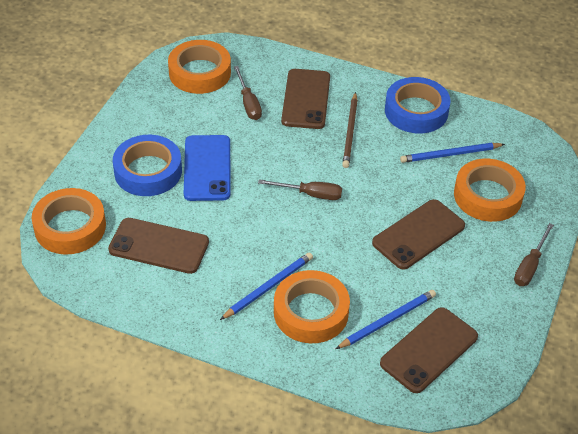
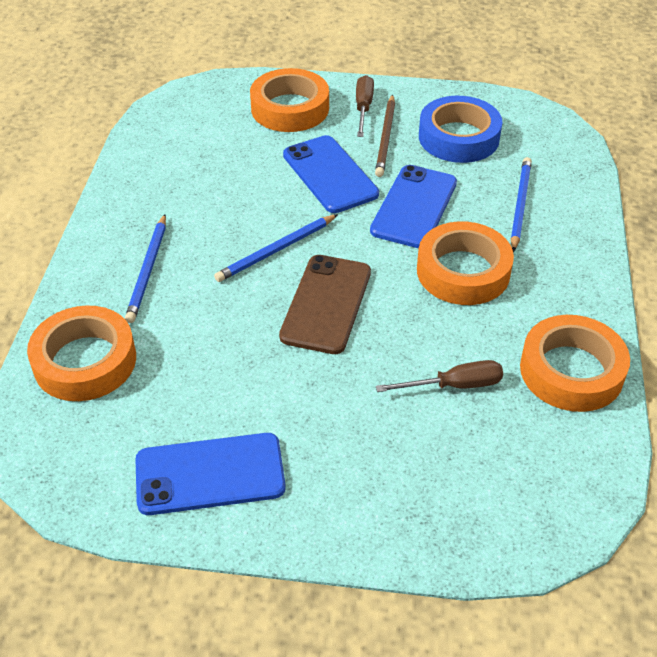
blue phone: 1 -> 3
blue tape: 2 -> 1
brown phone: 4 -> 1
brown screwdriver: 3 -> 2

